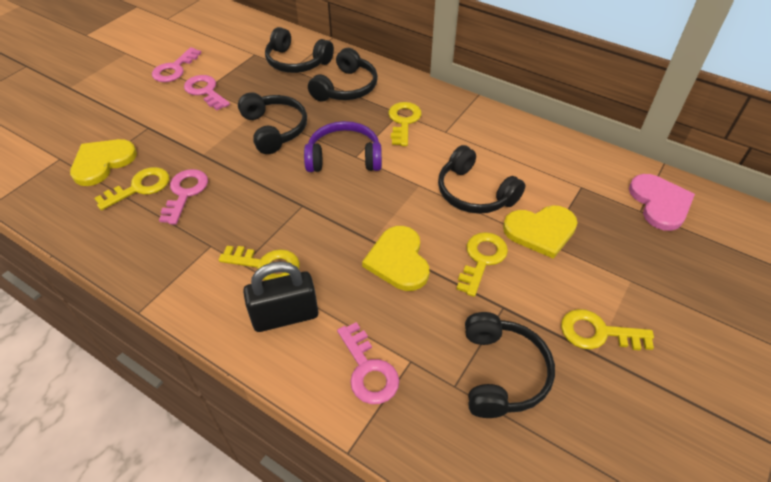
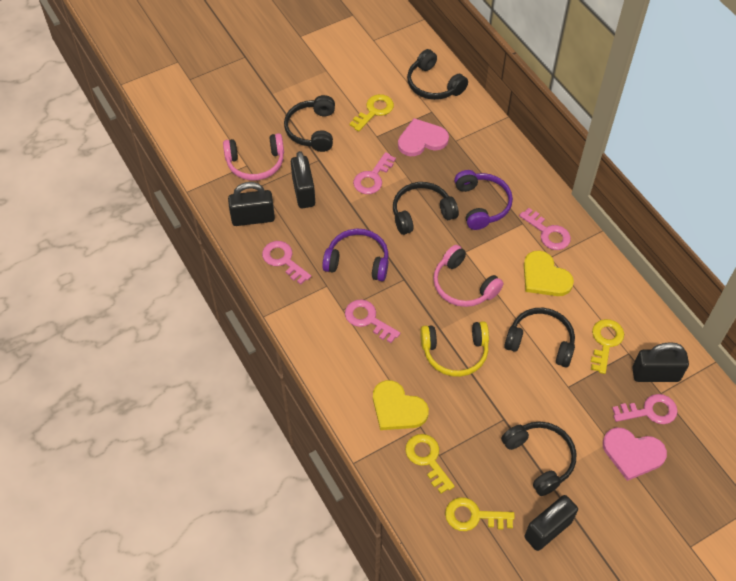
black padlock: 1 -> 4
pink headphones: 0 -> 2
pink heart: 1 -> 2
pink key: 4 -> 5
purple headphones: 1 -> 2
yellow headphones: 0 -> 1
yellow heart: 3 -> 2
yellow key: 5 -> 4

